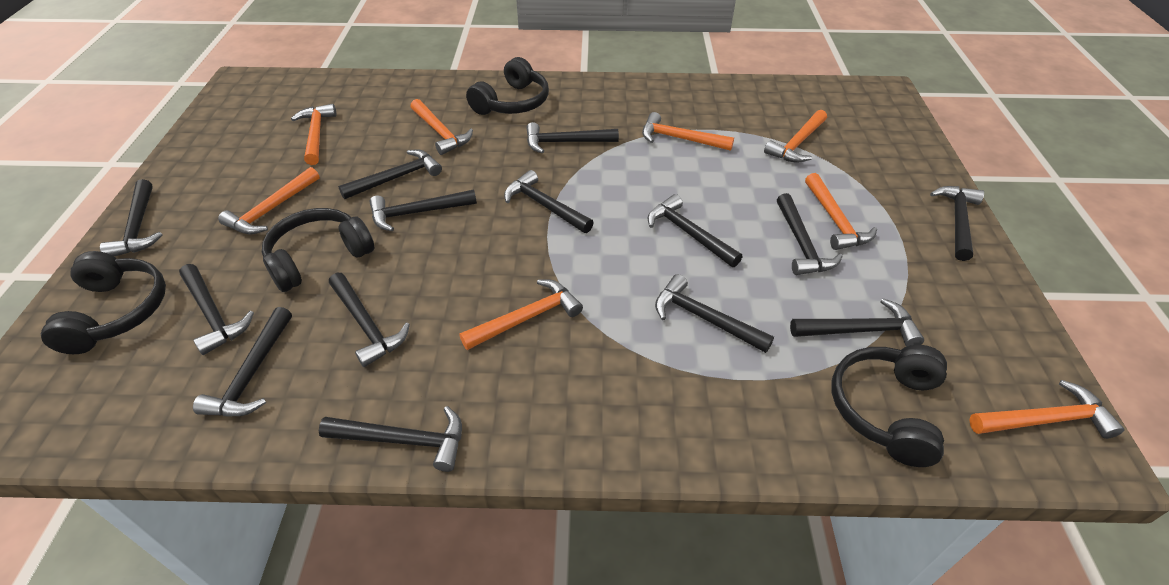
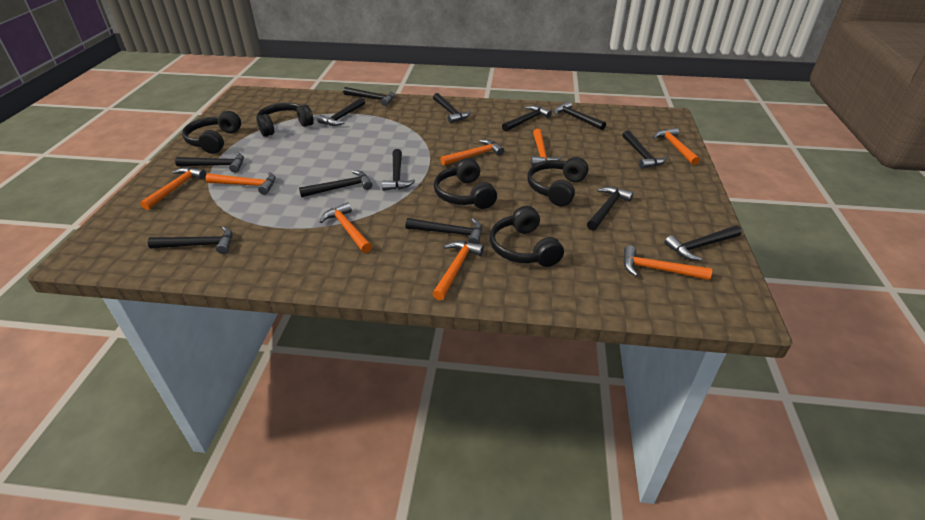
black hammer: 14 -> 13
black headphones: 4 -> 5

